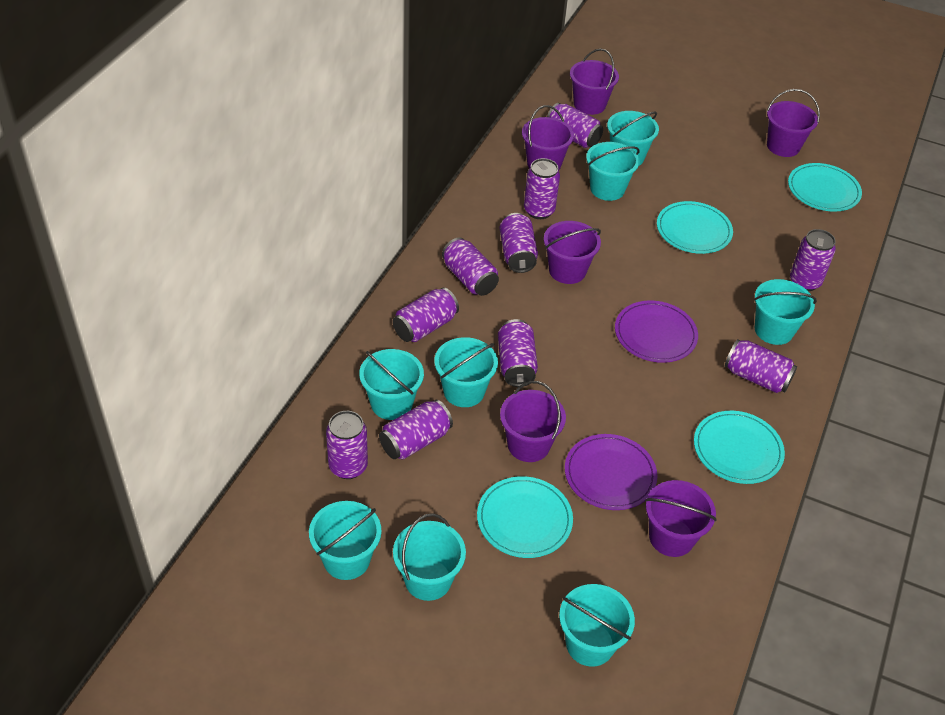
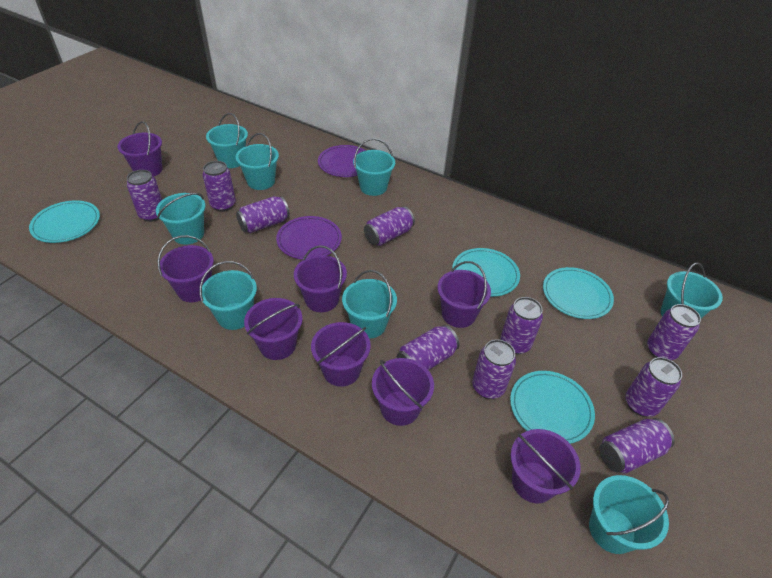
purple bucket: 6 -> 8

